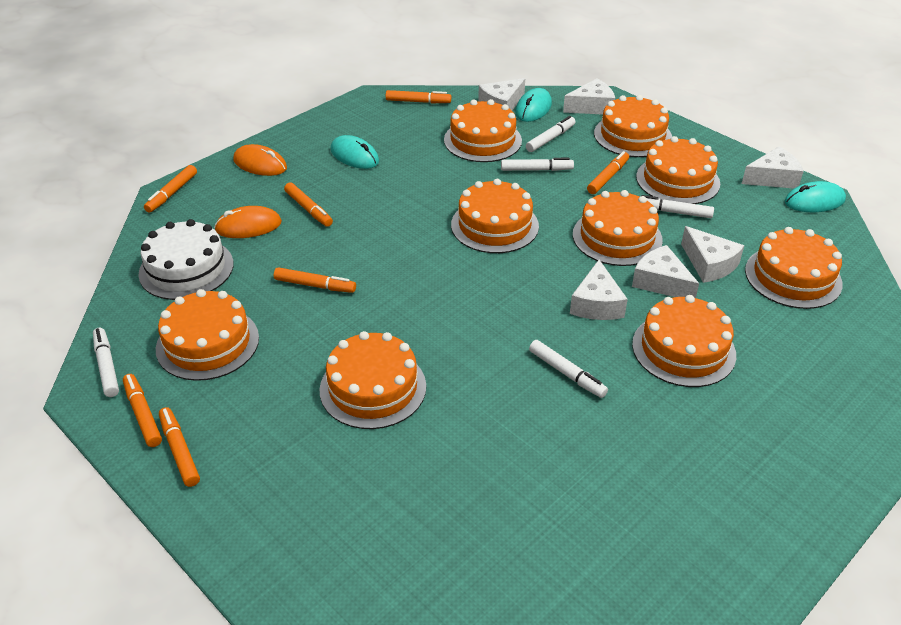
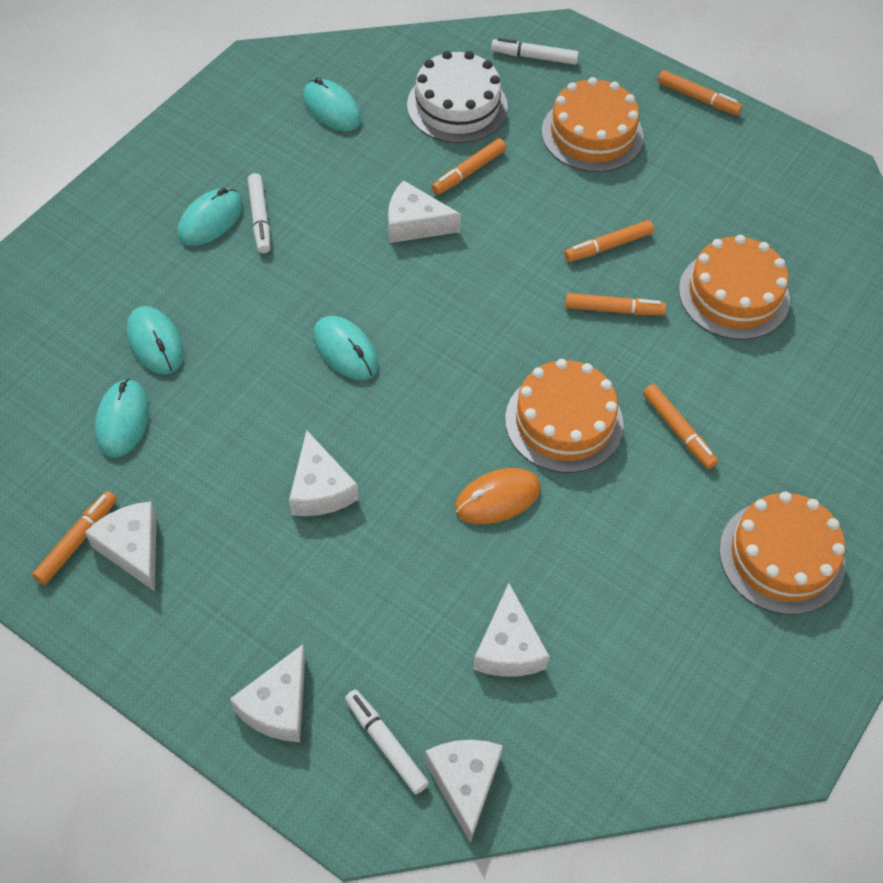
orange cake: 9 -> 4
orange marker: 7 -> 6
orange mouse: 2 -> 1
turquoise mouse: 3 -> 5
white marker: 5 -> 3

